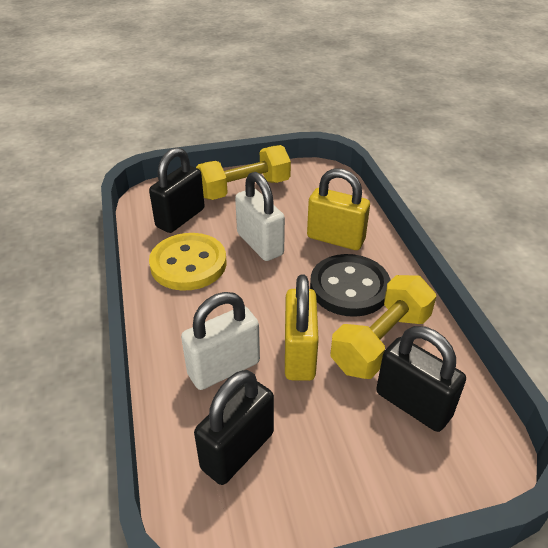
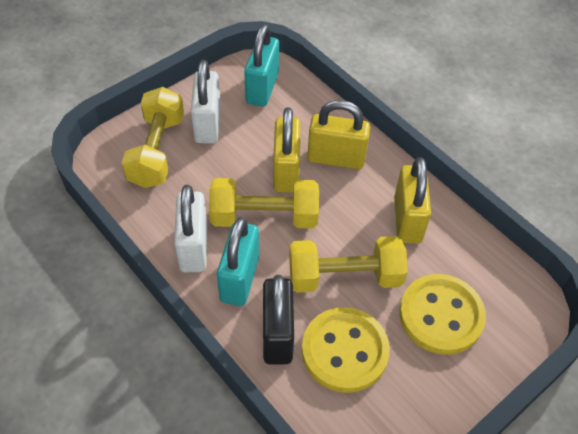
black button: 1 -> 0
black padlock: 3 -> 1
turquoise padlock: 0 -> 2
yellow button: 1 -> 2
yellow dumbbell: 2 -> 3
yellow padlock: 2 -> 3

